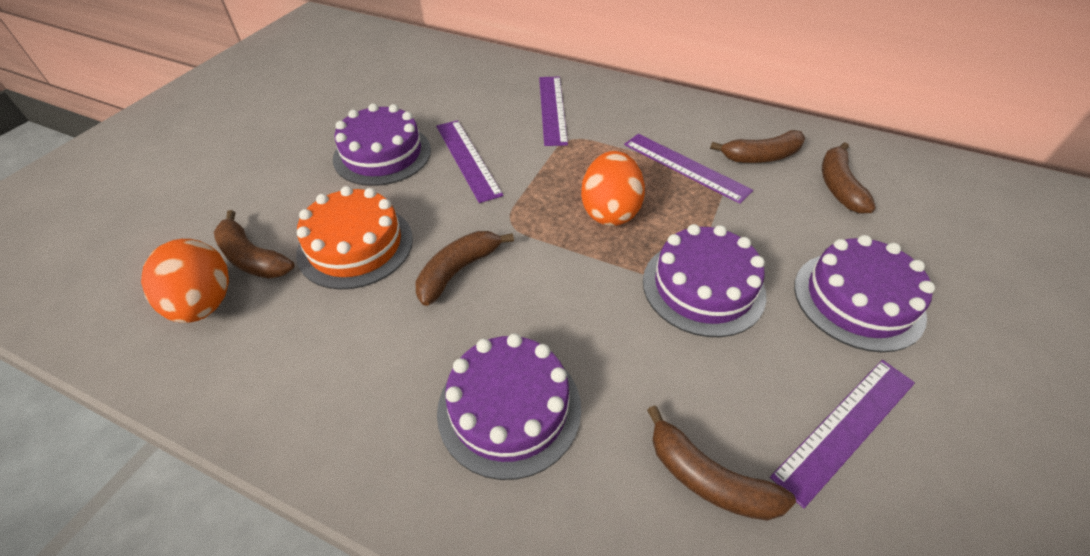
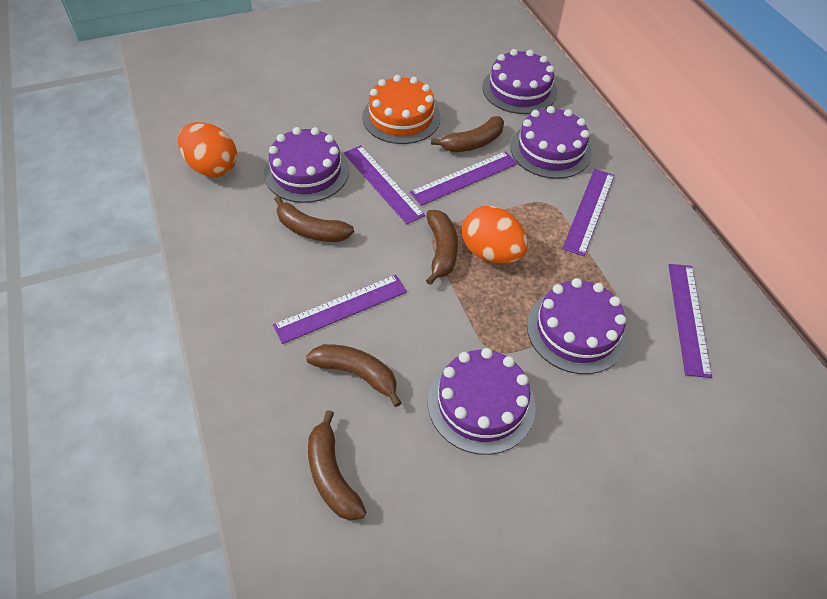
purple cake: 4 -> 5
purple ruler: 4 -> 5

